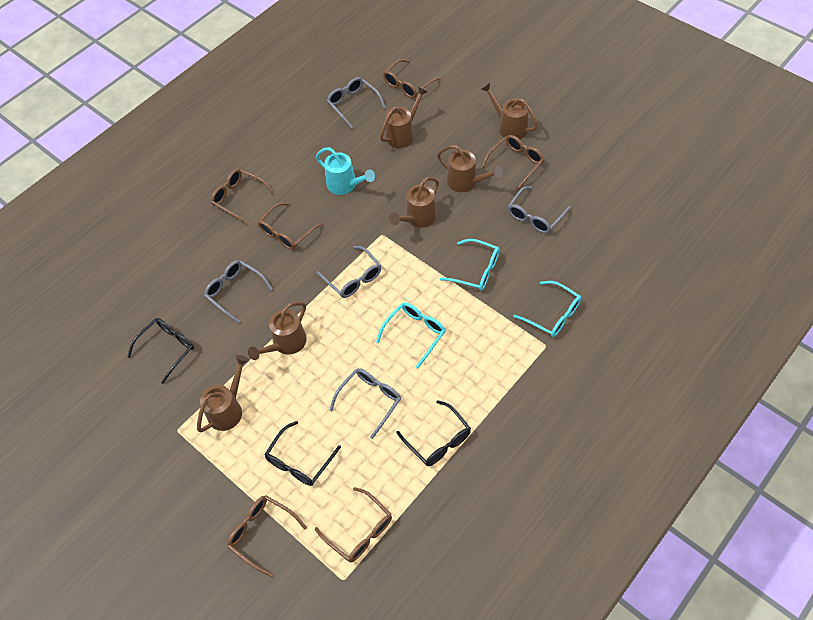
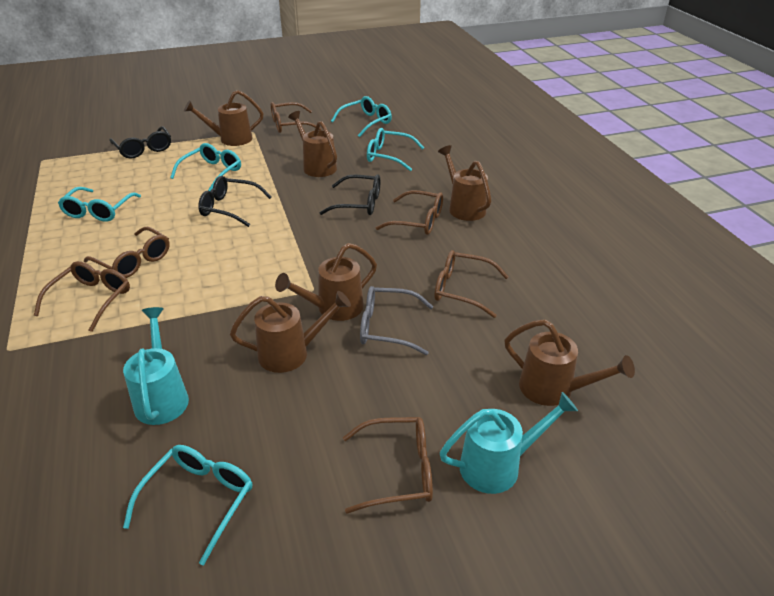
grey glasses: 5 -> 1
turquoise glasses: 3 -> 5
turquoise watering can: 1 -> 2

